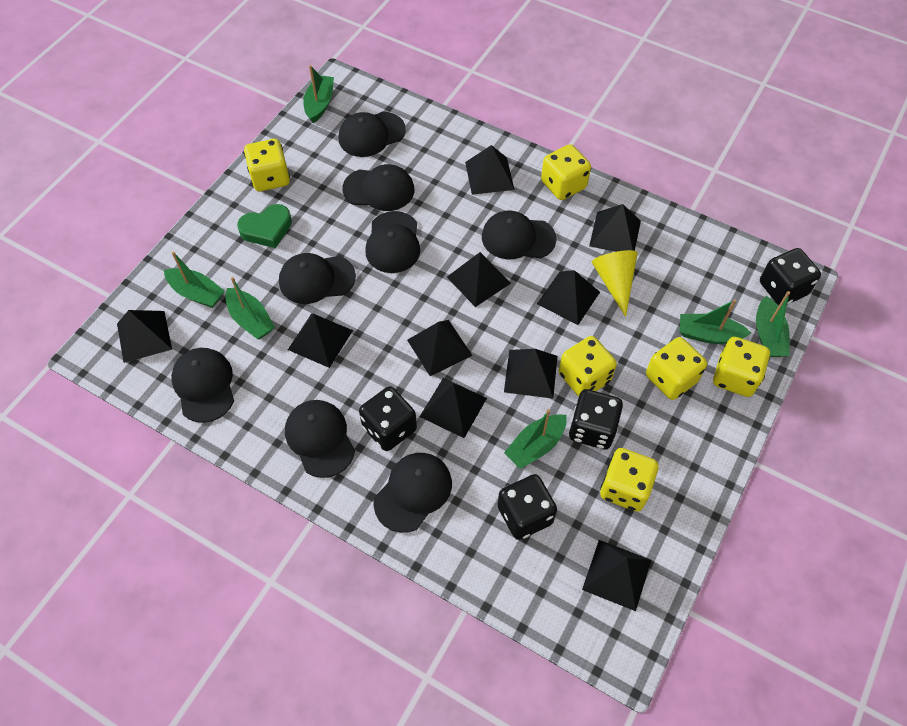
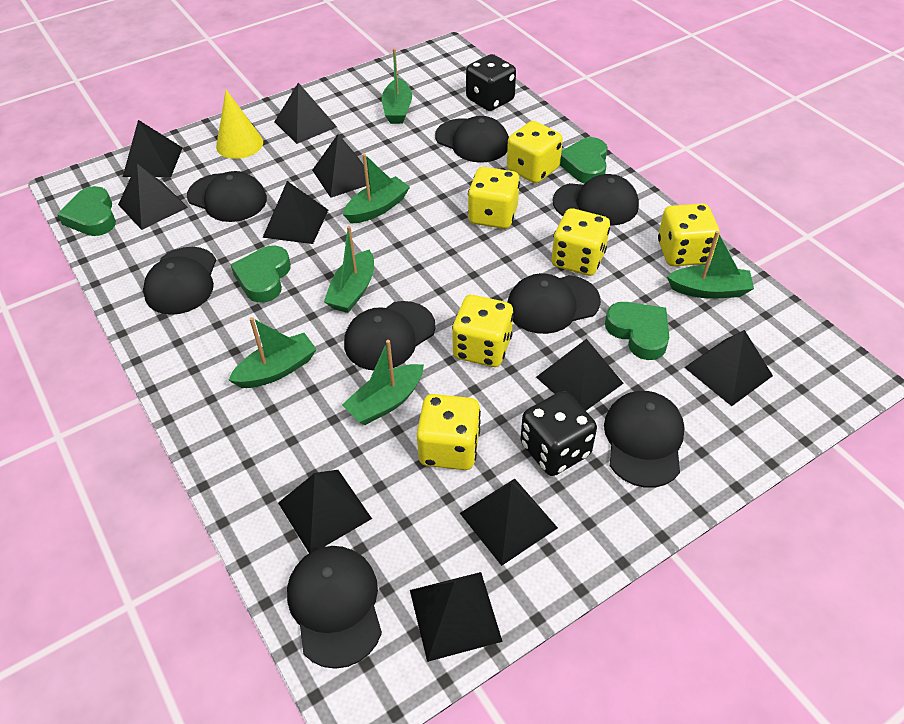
black dice: 4 -> 2
green heart: 1 -> 4

